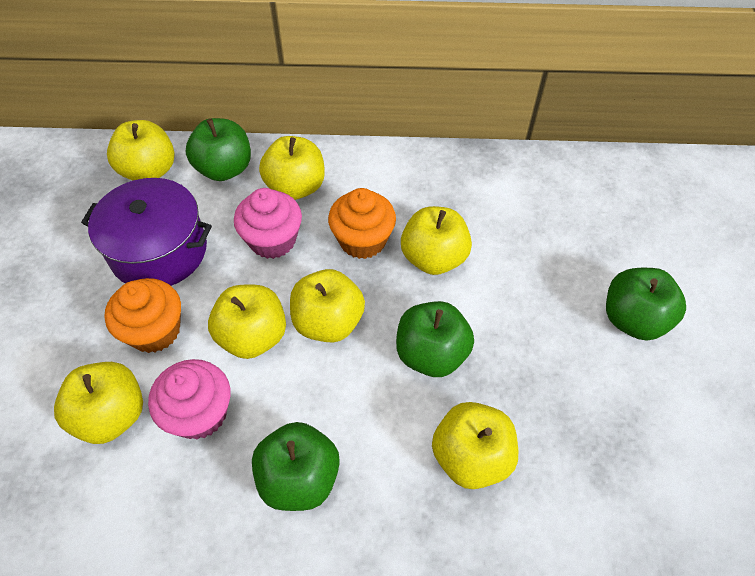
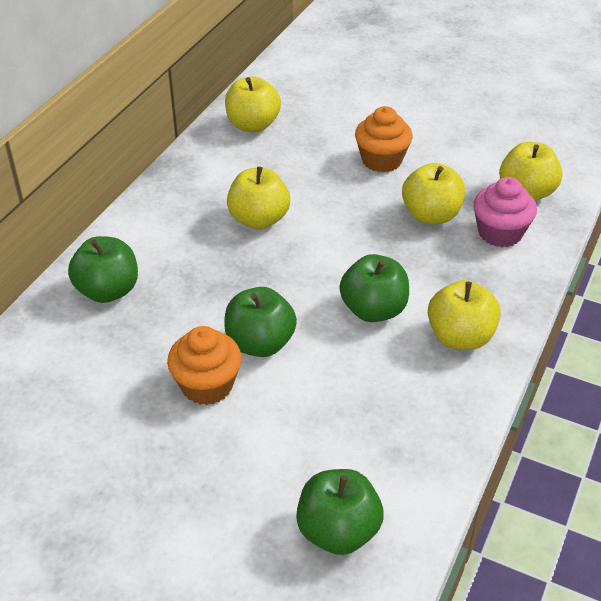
pink cupcake: 2 -> 1
purple pot: 1 -> 0
yellow apple: 7 -> 5

